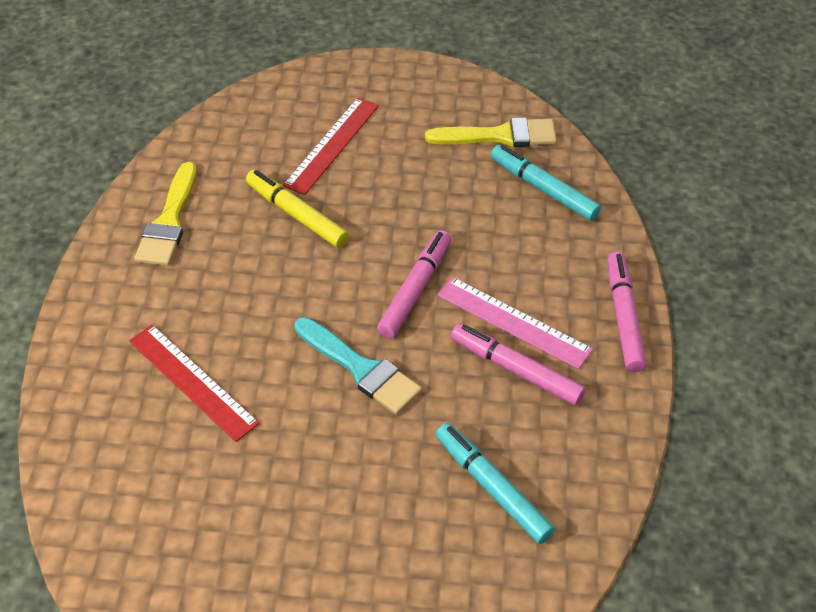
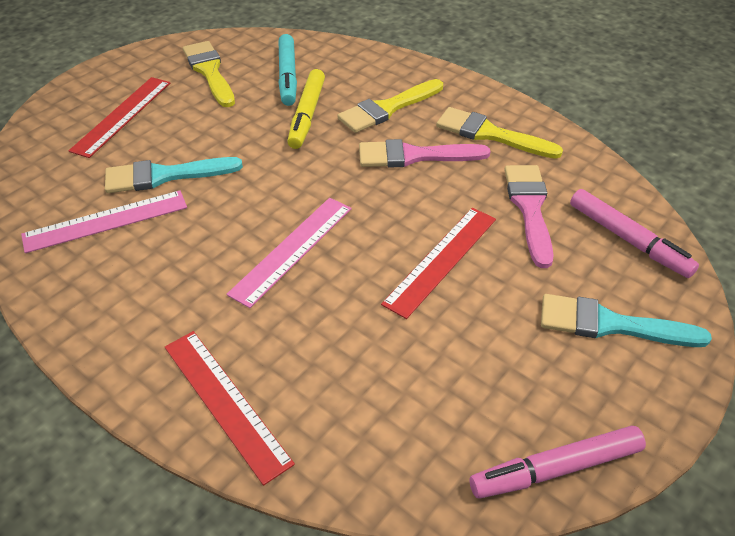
pink brush: 0 -> 2
pink marker: 3 -> 2
pink ruler: 1 -> 2
red ruler: 2 -> 3
turquoise brush: 1 -> 2
turquoise marker: 2 -> 1
yellow brush: 2 -> 3

